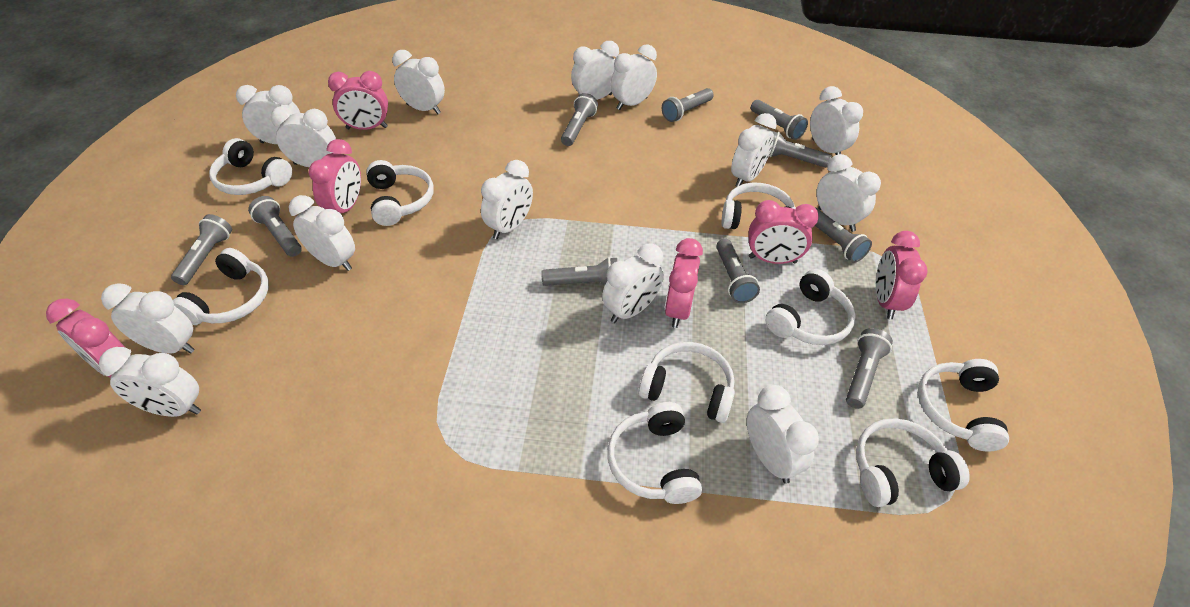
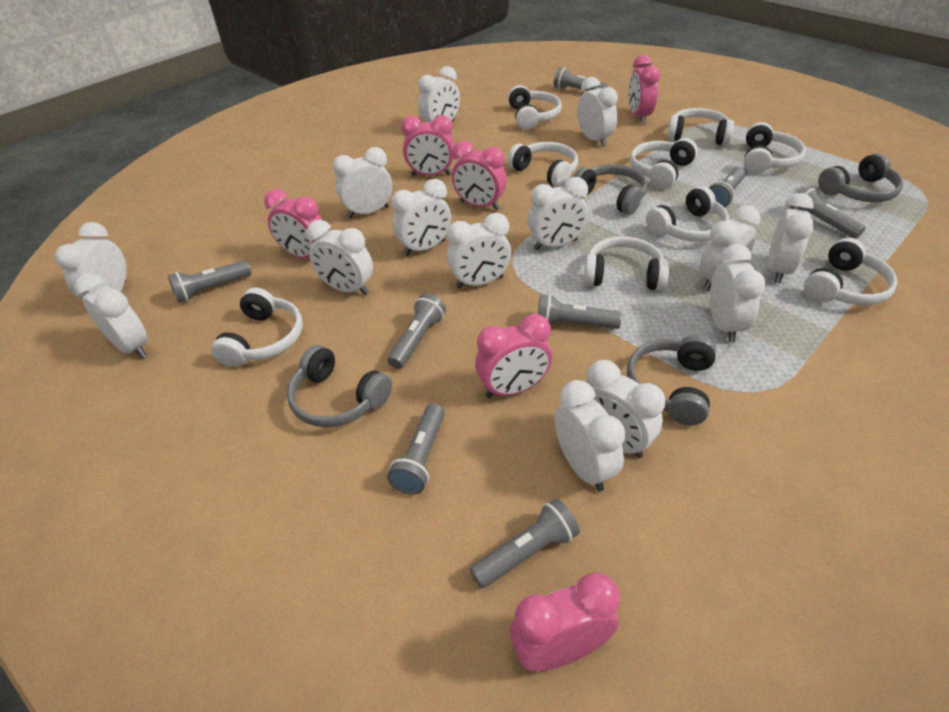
grey flashlight: 10 -> 8
grey headphones: 0 -> 4

